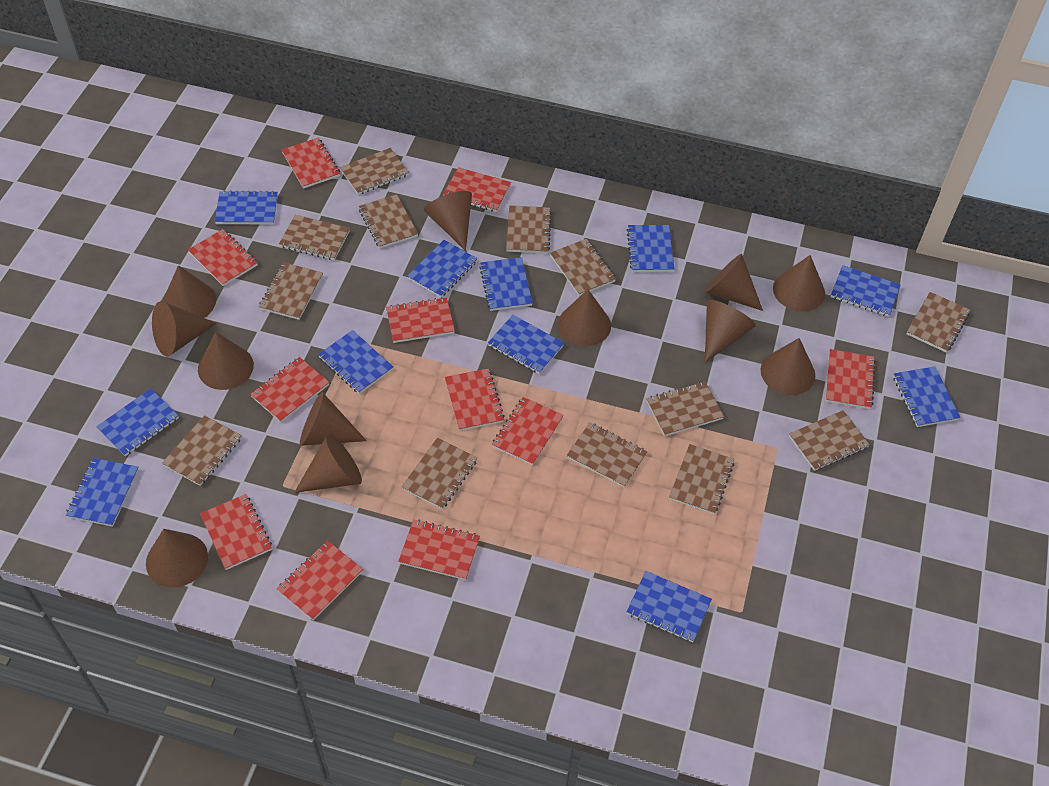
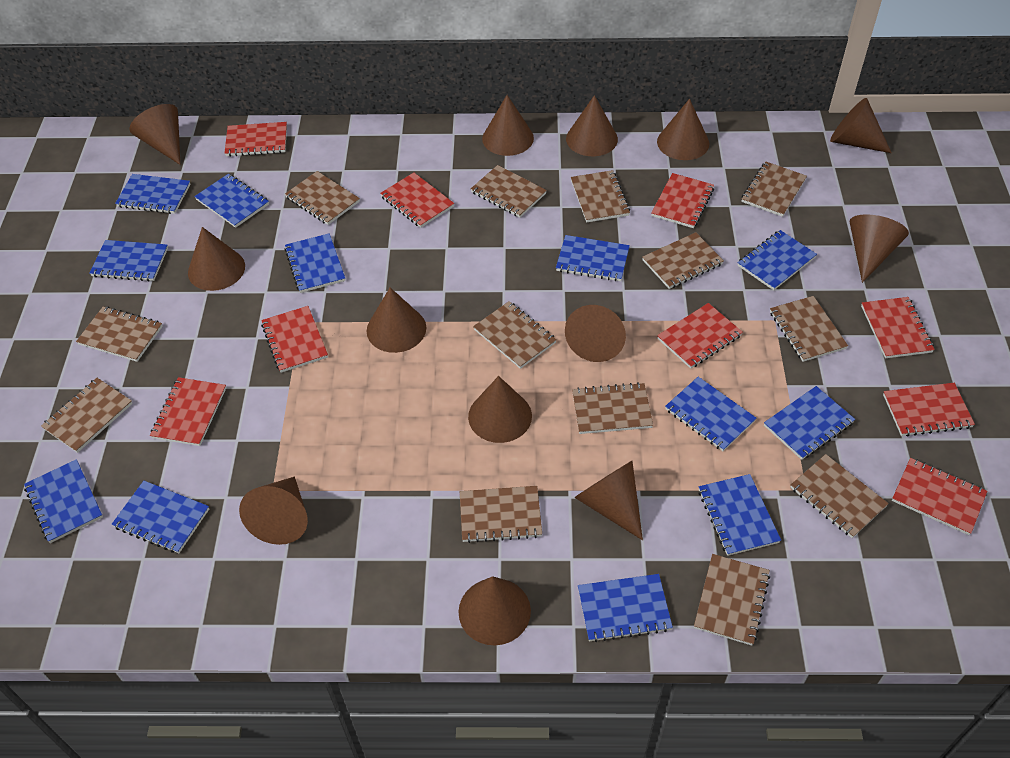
blue notebook: 11 -> 12
brown cone: 12 -> 13
red notebook: 11 -> 9

